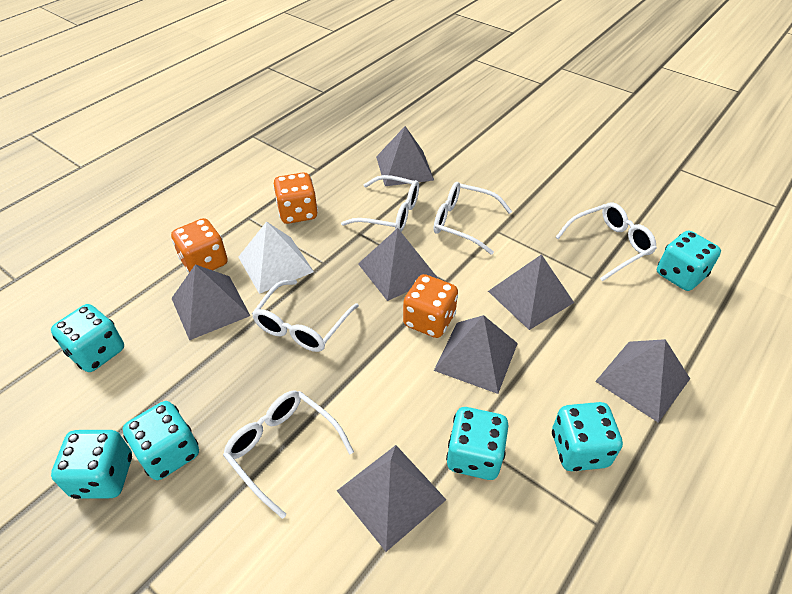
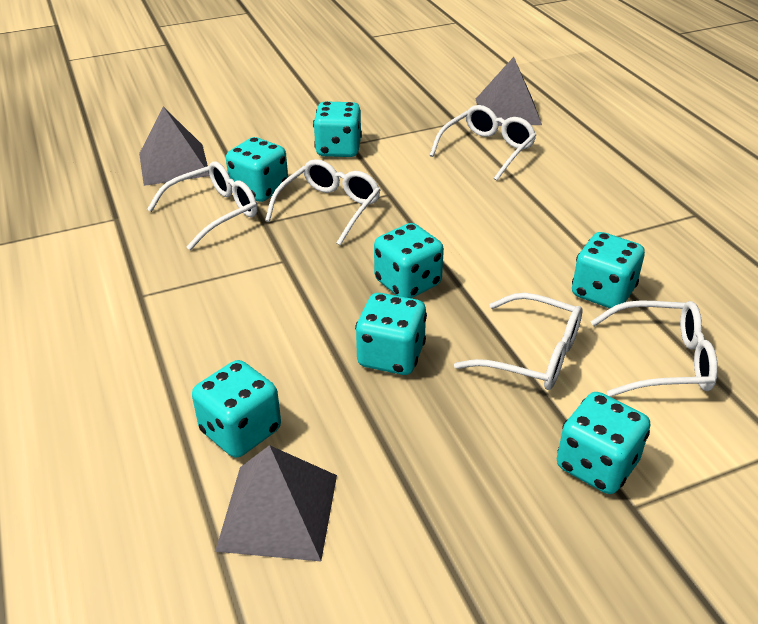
grey pyramid: 7 -> 3
orange dice: 3 -> 0
turquoise dice: 6 -> 7
white pyramid: 1 -> 0

